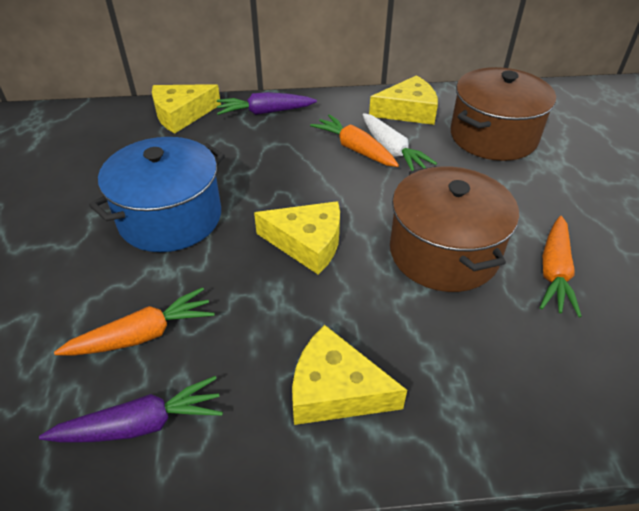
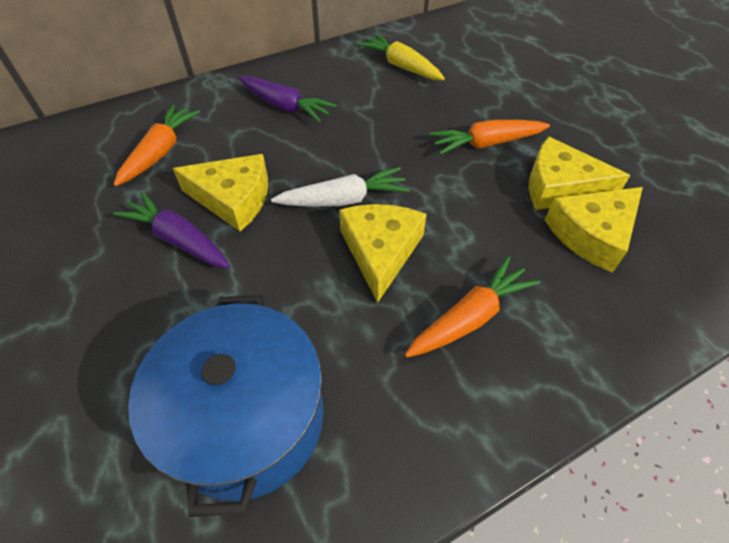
brown pot: 2 -> 0
yellow carrot: 0 -> 1

